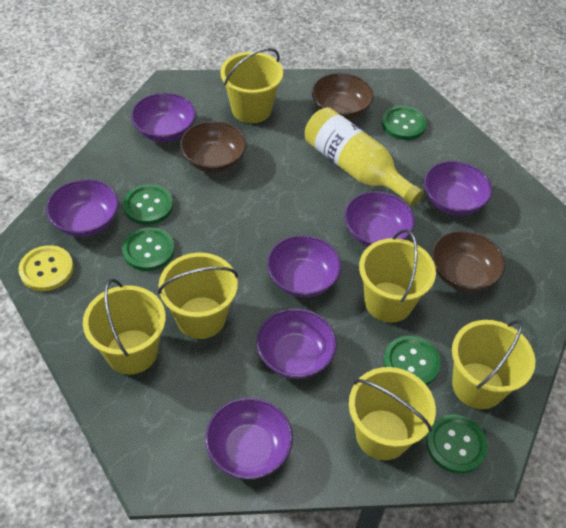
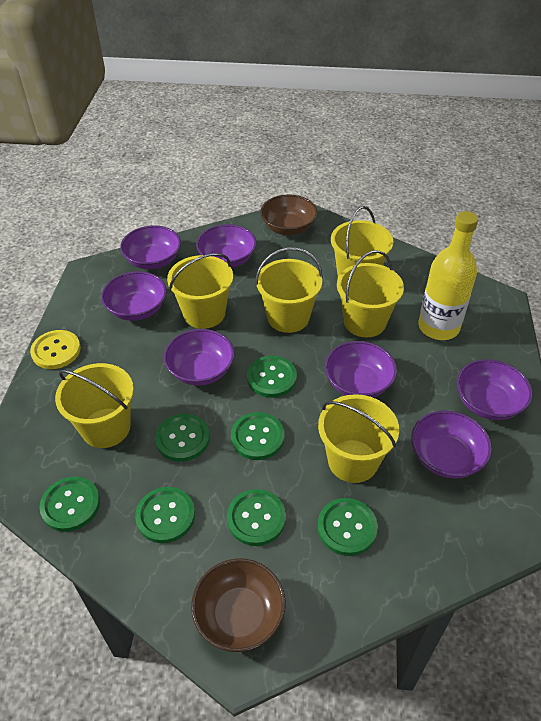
brown bowl: 3 -> 2
green button: 5 -> 7

